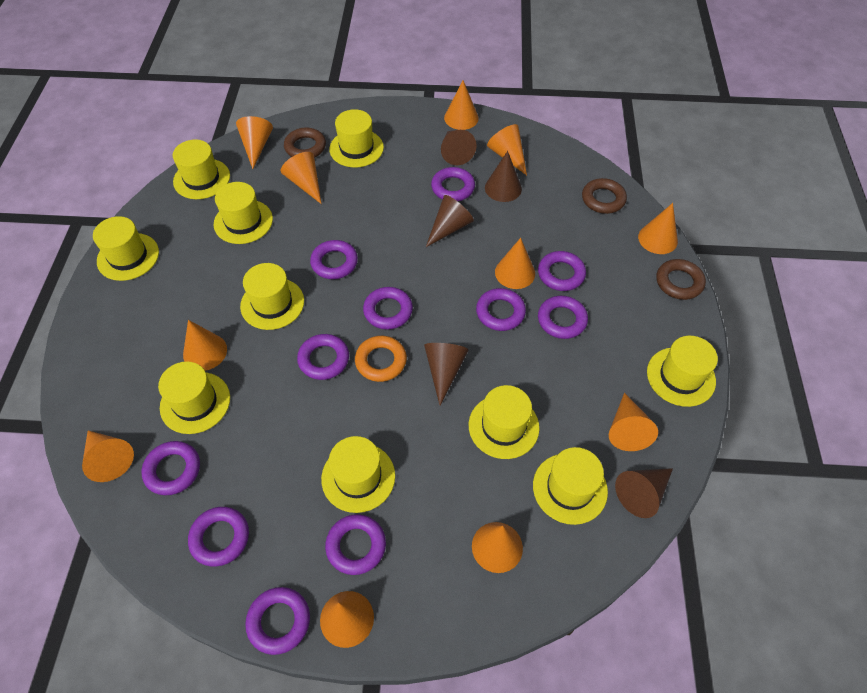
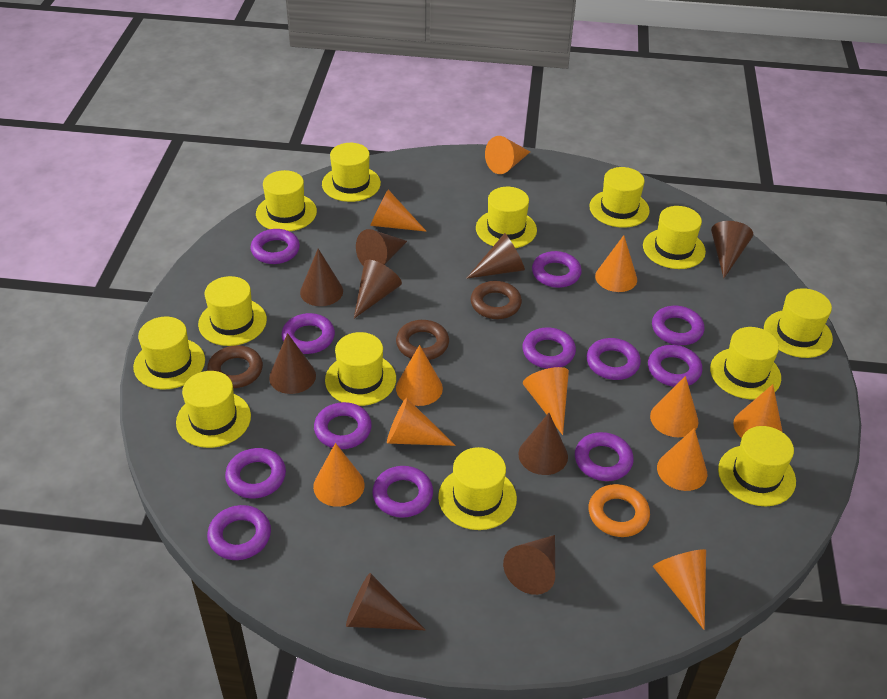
brown cone: 5 -> 9
purple ring: 11 -> 12
yellow hat: 10 -> 13

